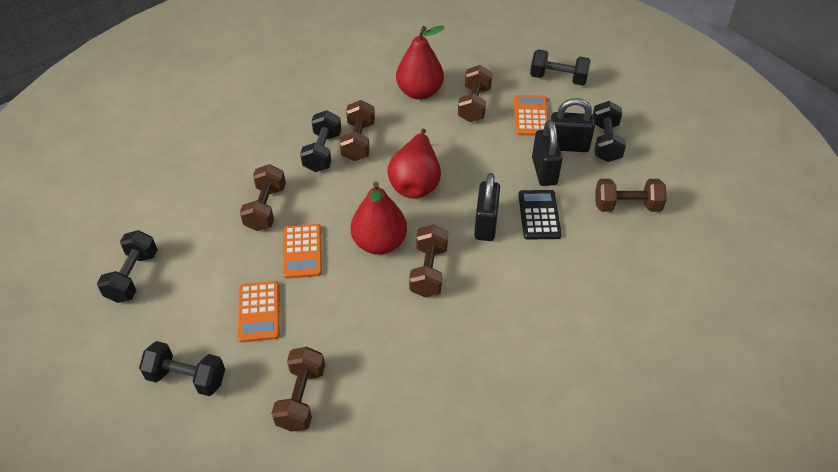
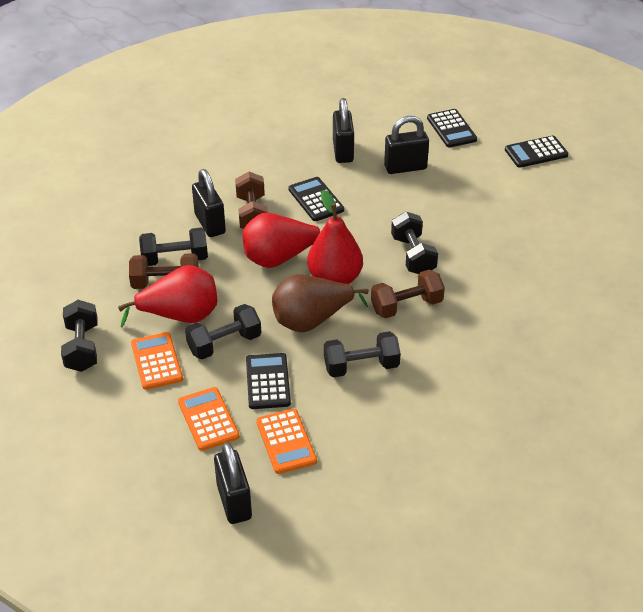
black calculator: 1 -> 4
black padlock: 3 -> 4
brown dumbbell: 6 -> 3
brown pear: 0 -> 1

